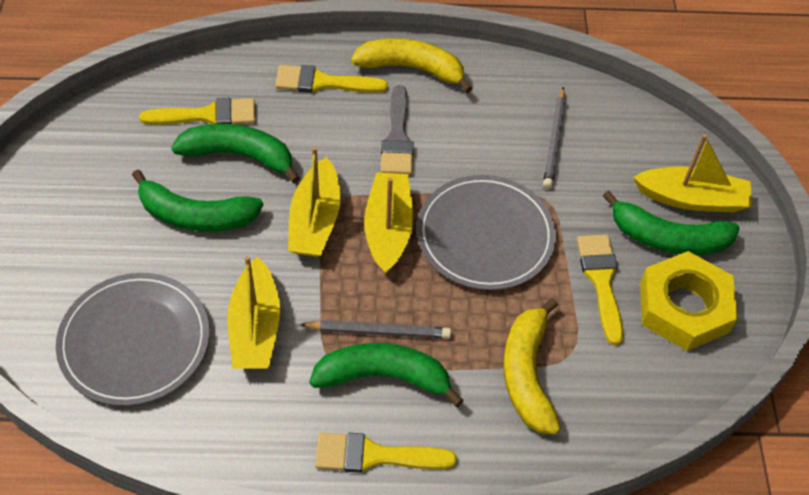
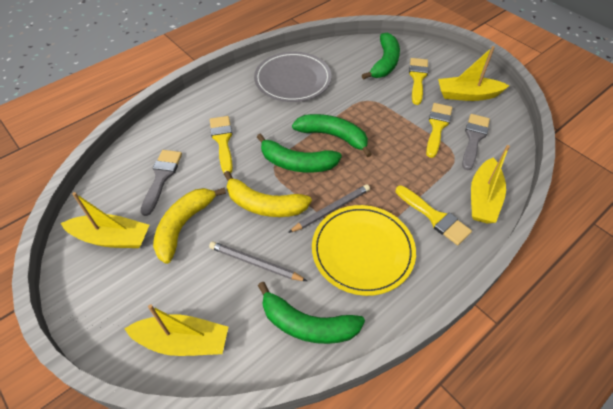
grey brush: 1 -> 2
grey plate: 2 -> 1
yellow nut: 1 -> 0
yellow plate: 0 -> 1

